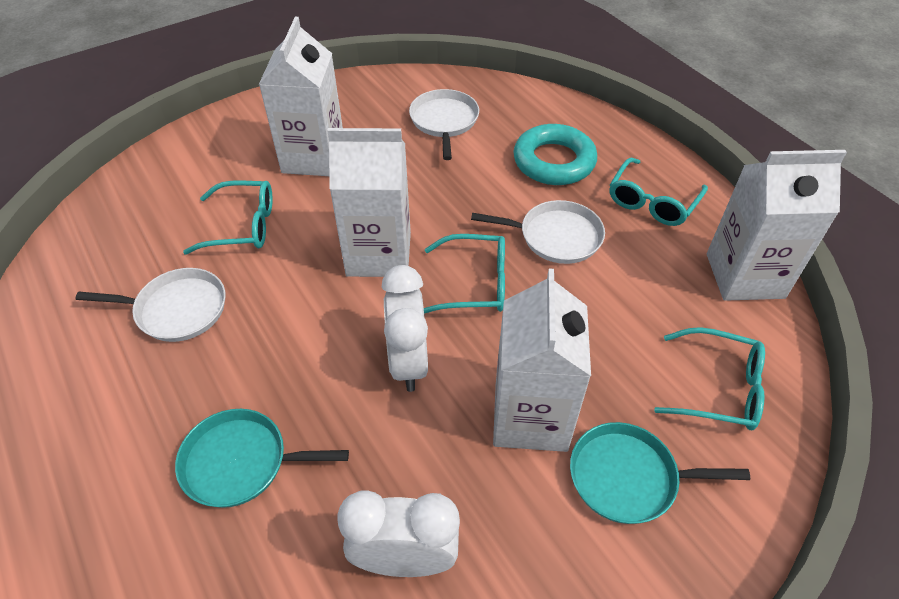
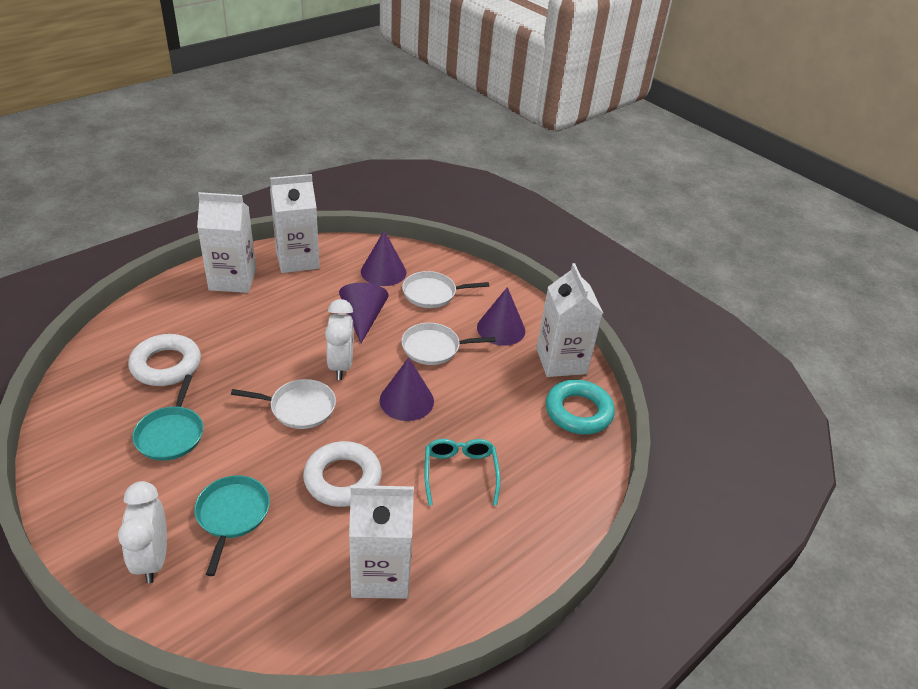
purple cone: 0 -> 4
turquoise glasses: 4 -> 1
white ring: 0 -> 2

